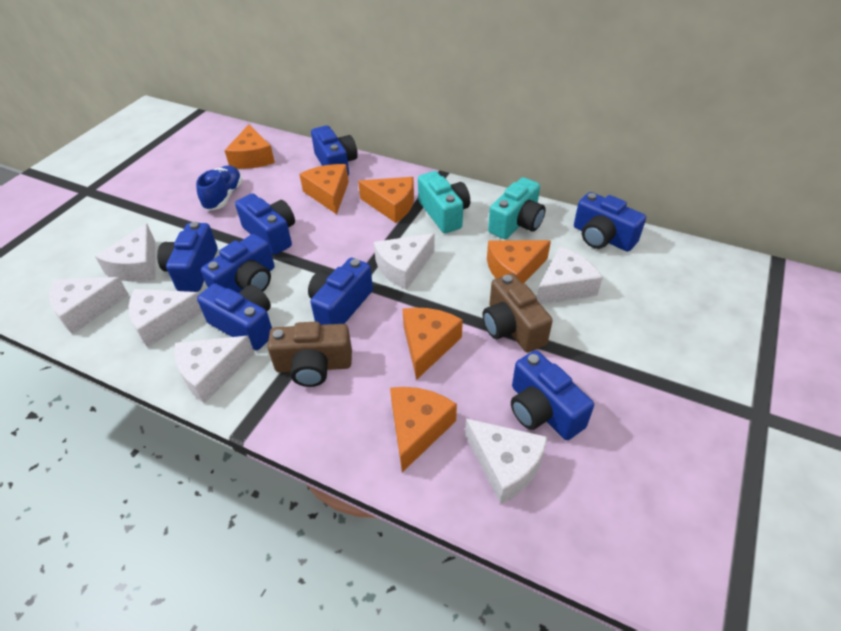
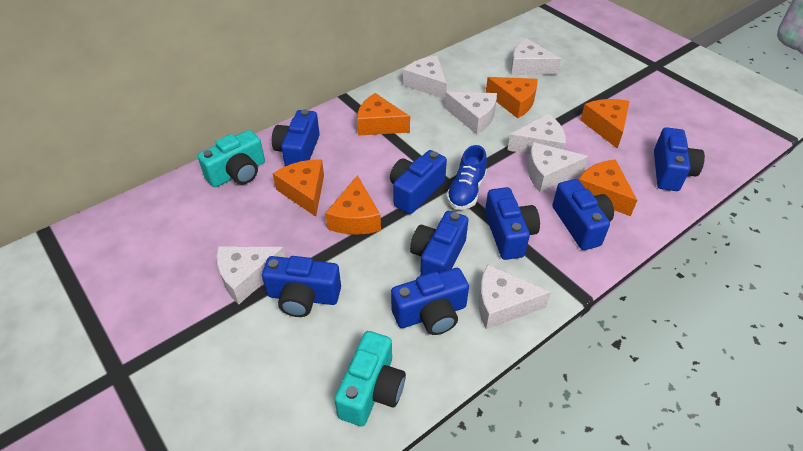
brown camera: 2 -> 0

